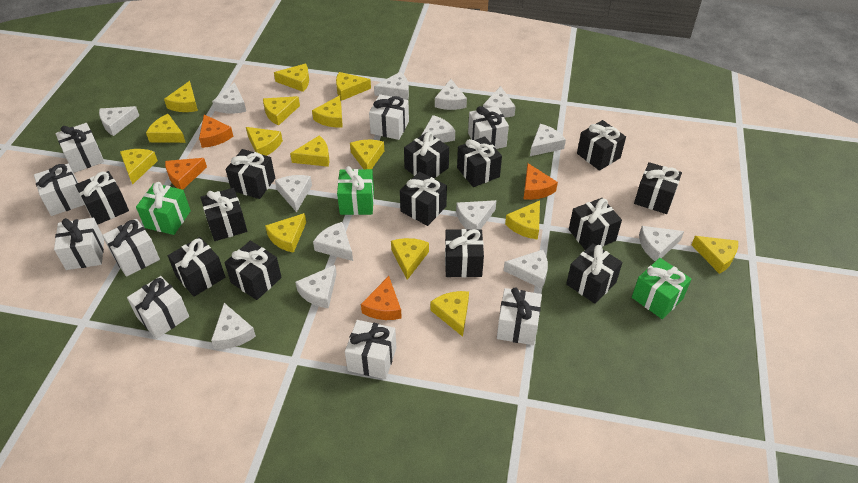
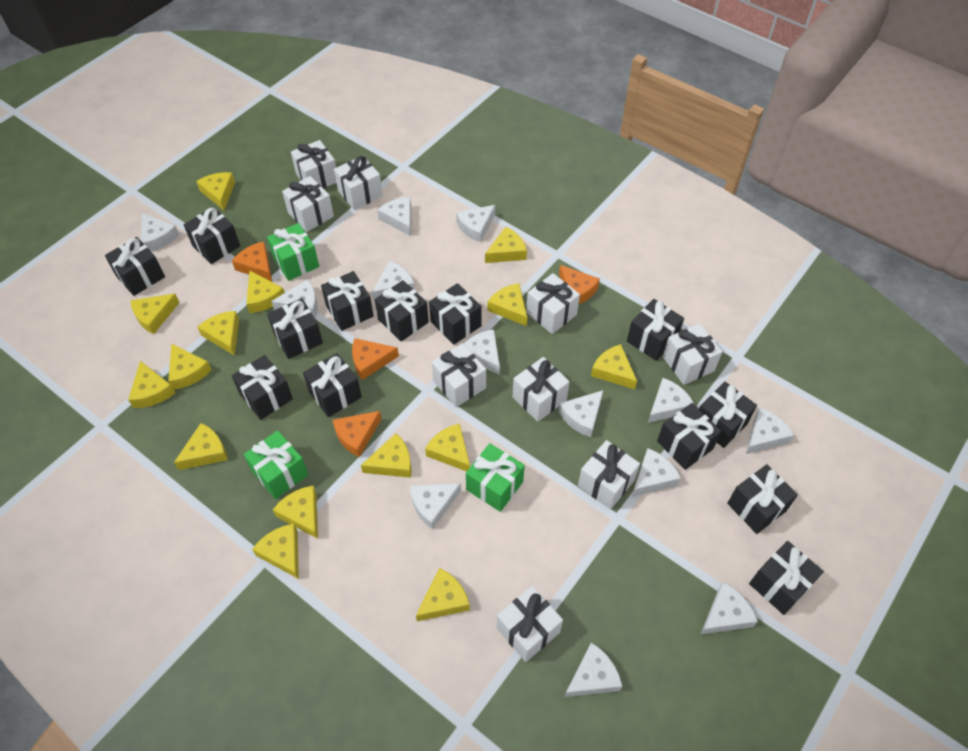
white cheese: 14 -> 13

